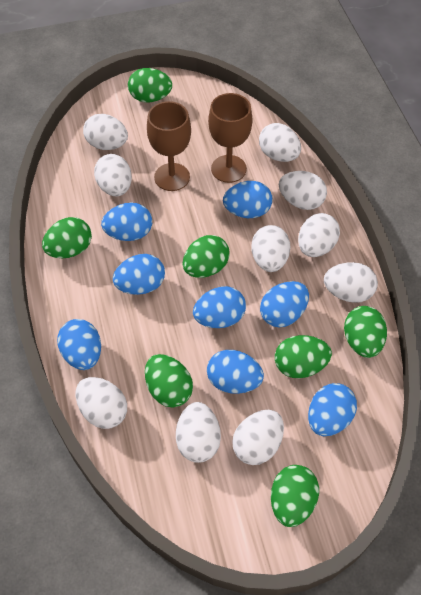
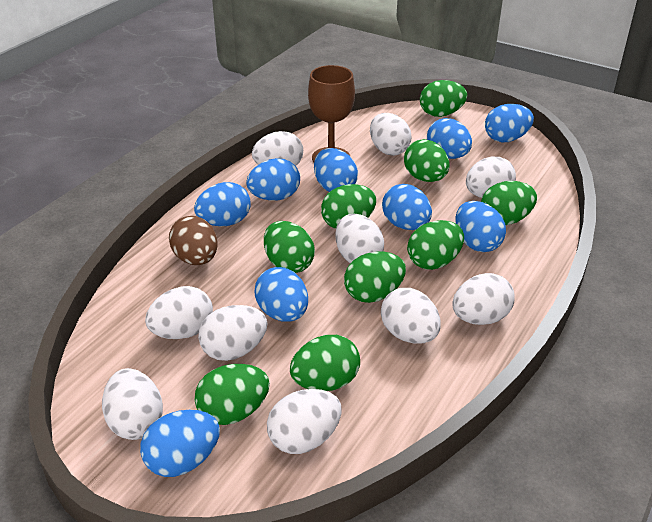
blue egg: 8 -> 9
brown egg: 0 -> 1
brown goblet: 2 -> 1
green egg: 7 -> 9

